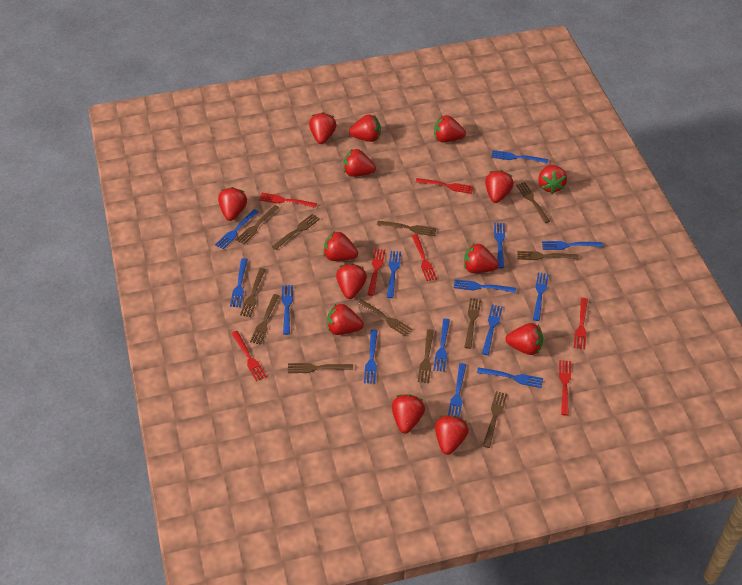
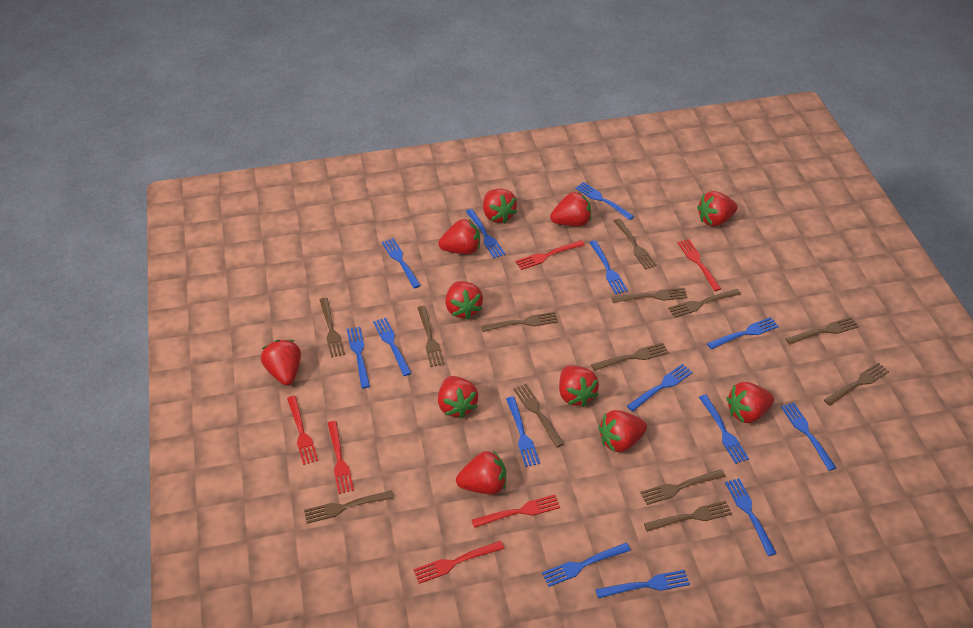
brown fork: 12 -> 13
red fork: 7 -> 6
red strawberry: 14 -> 11

